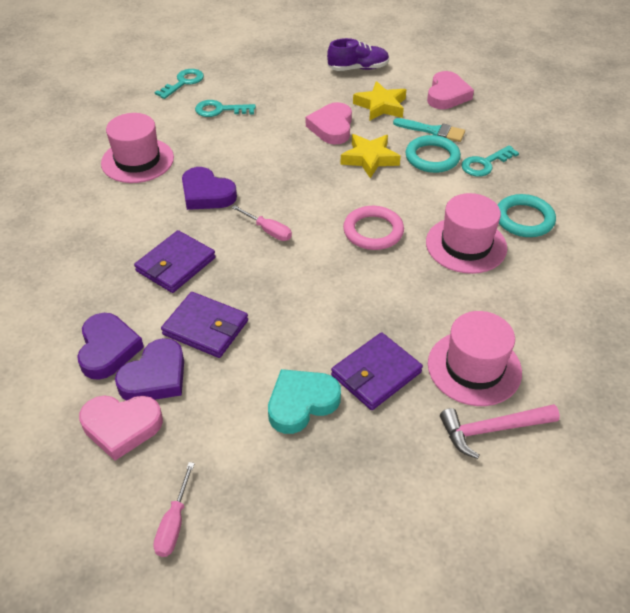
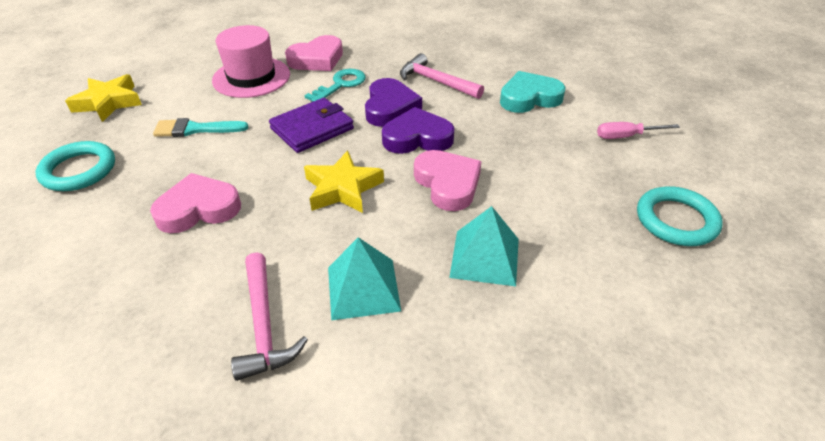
pink hammer: 1 -> 2
pink hat: 3 -> 1
pink ring: 1 -> 0
pink screwdriver: 2 -> 1
purple heart: 3 -> 2
purple shoe: 1 -> 0
purple wallet: 3 -> 1
turquoise key: 3 -> 1
turquoise pyramid: 0 -> 2

